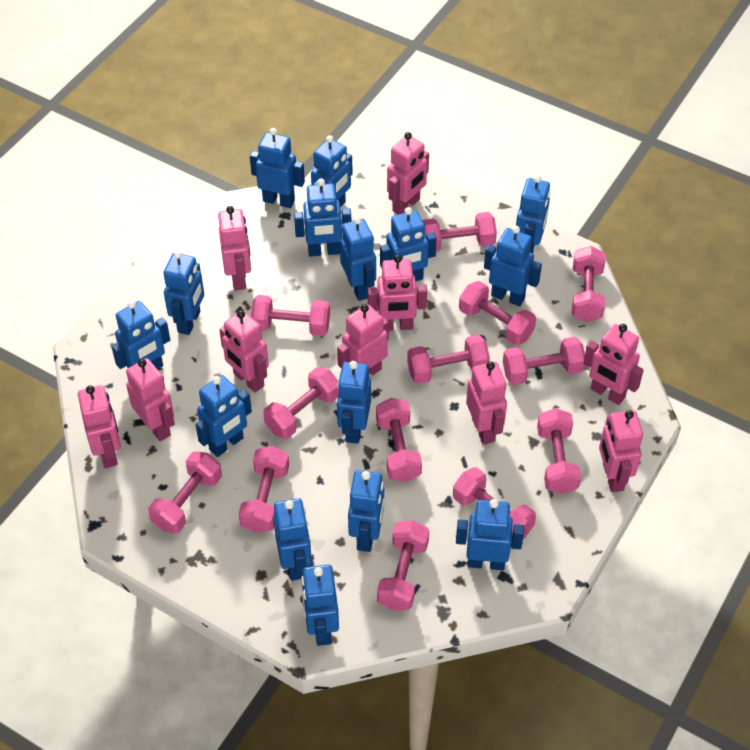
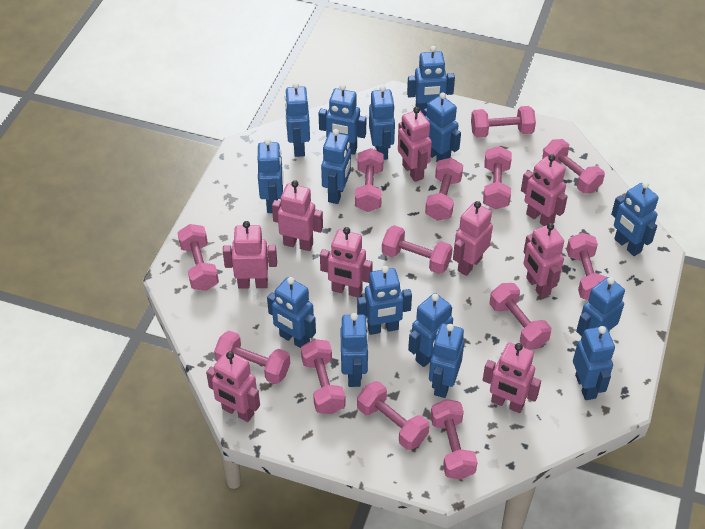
pink robot: 10 -> 9

